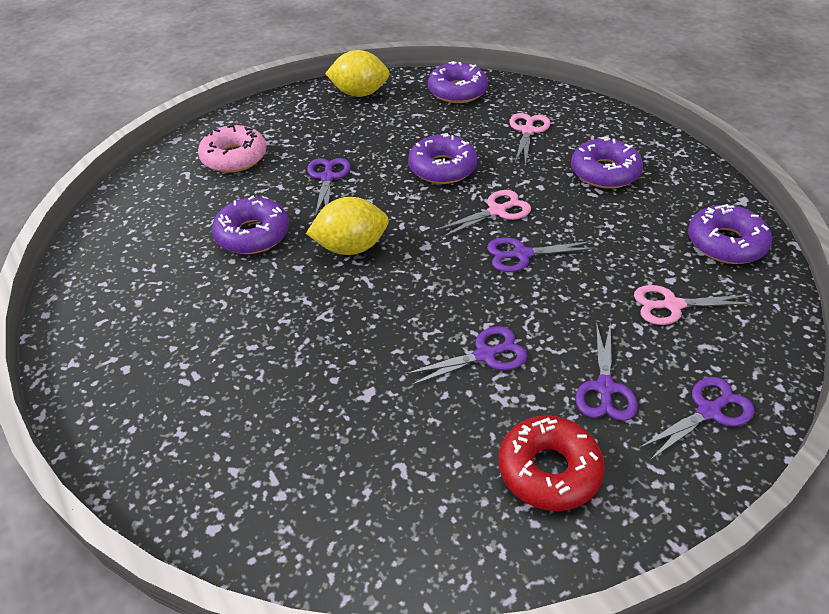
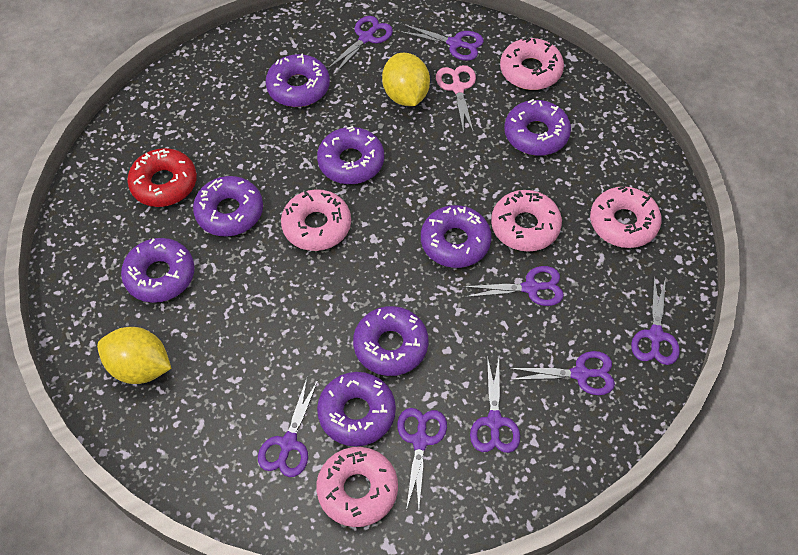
pink donut: 1 -> 5
pink scissors: 3 -> 1
purple donut: 5 -> 8
purple scissors: 5 -> 8

